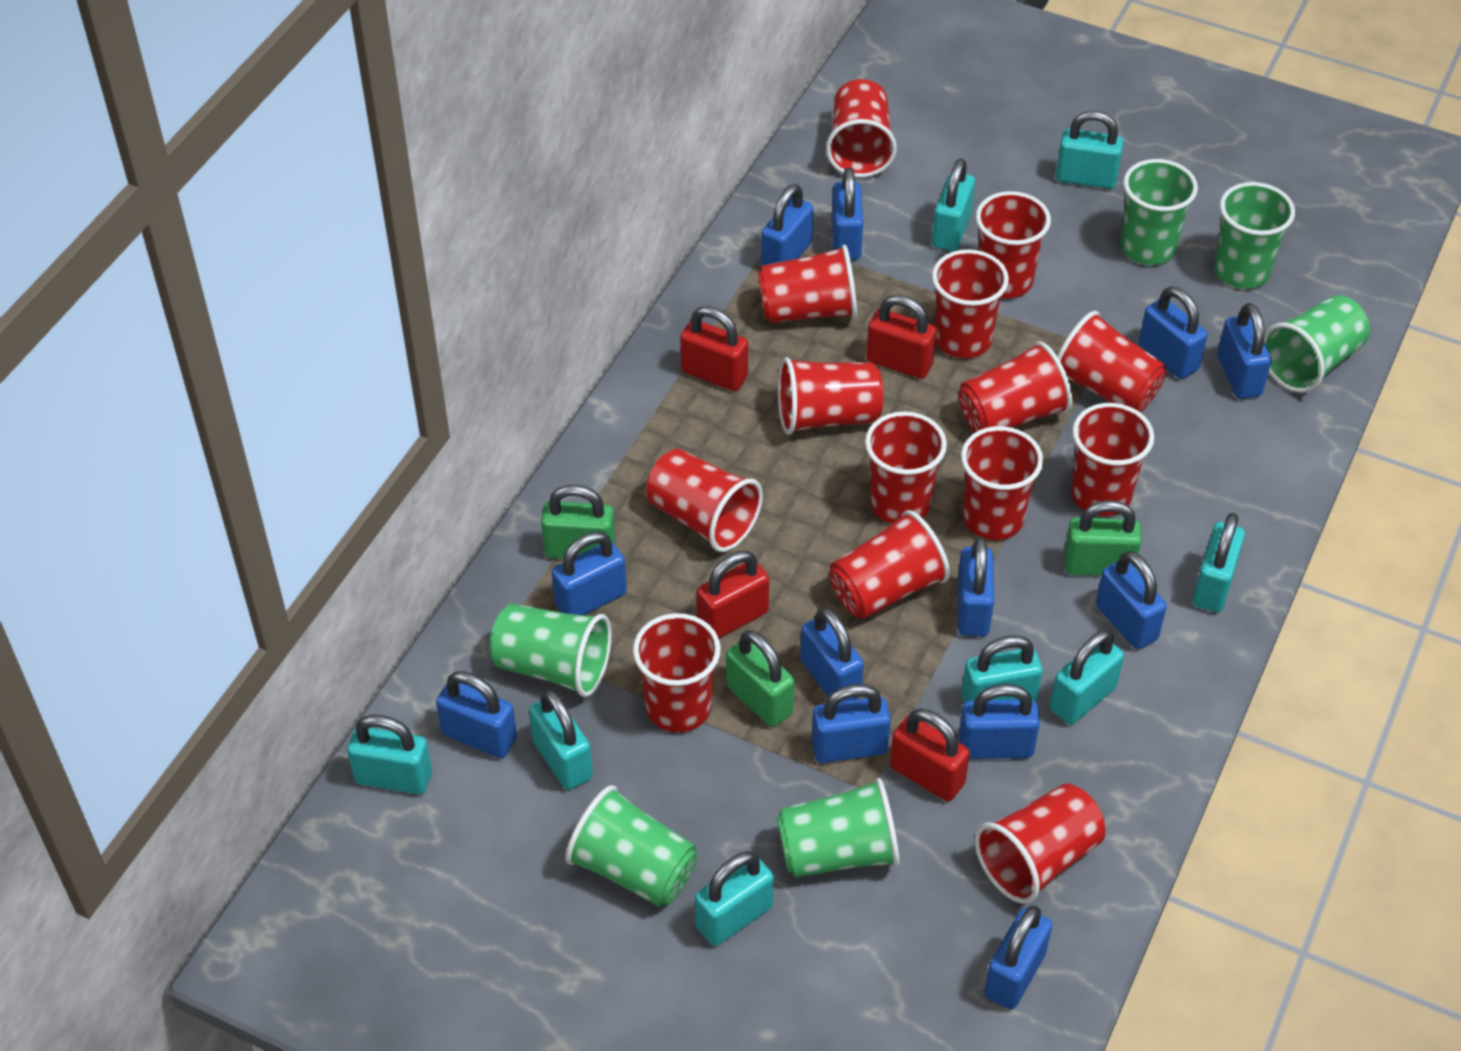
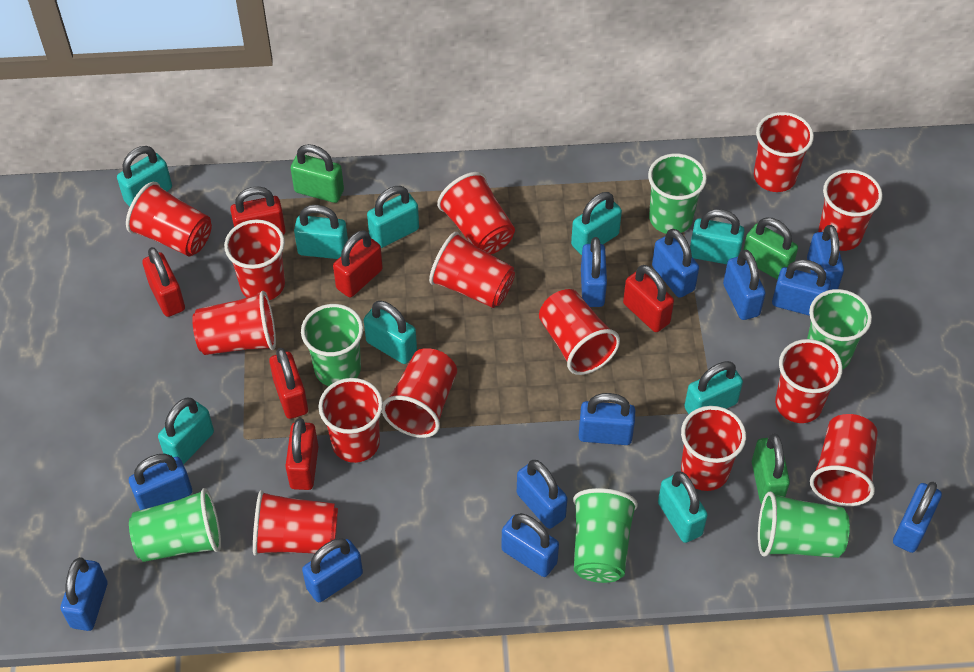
red padlock: 4 -> 6
turquoise padlock: 8 -> 9

